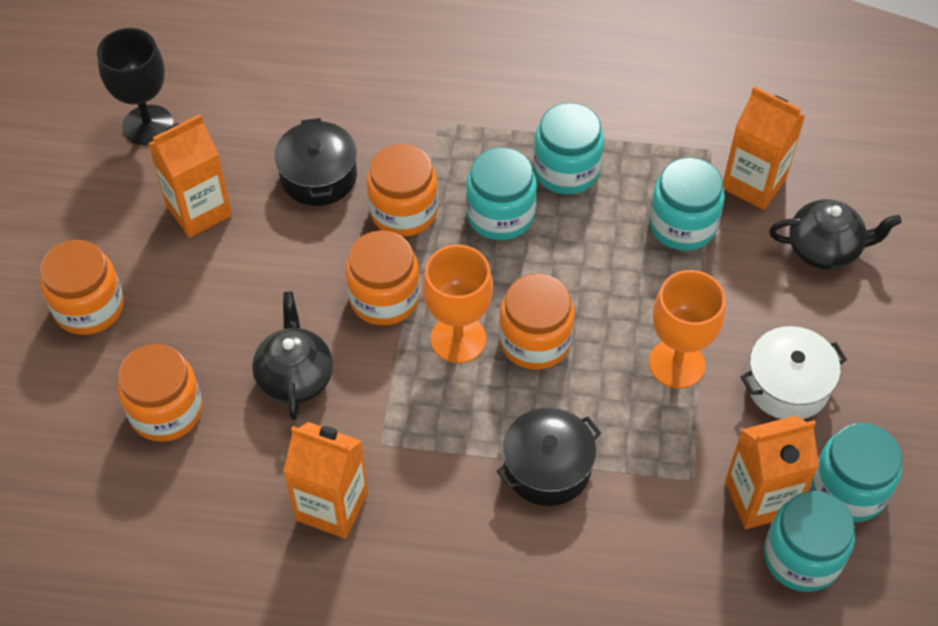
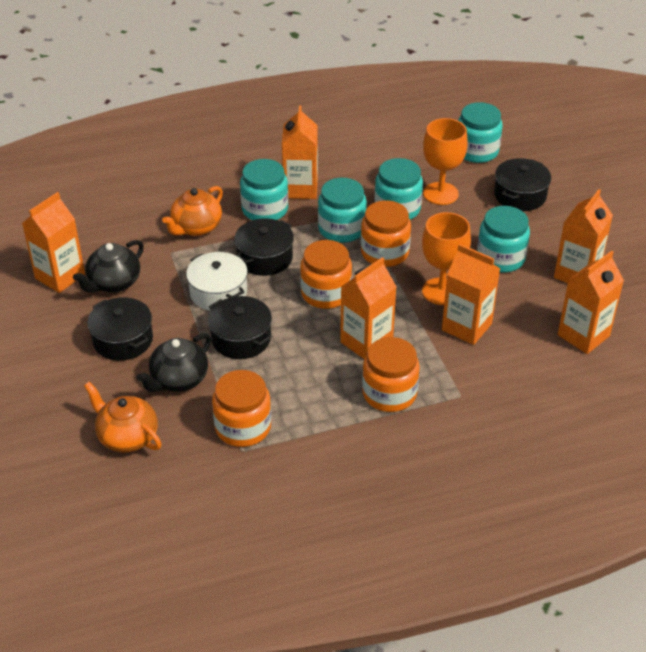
black goblet: 1 -> 0
black pot: 2 -> 4
orange carton: 4 -> 6
orange jar: 5 -> 4
orange teapot: 0 -> 2

